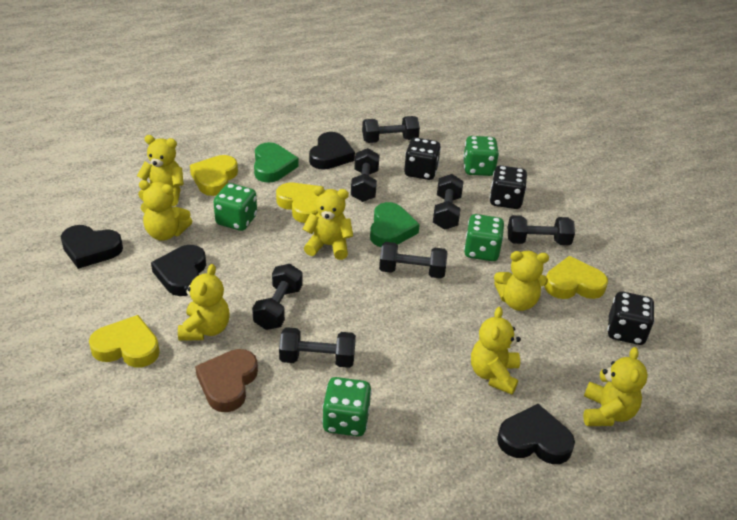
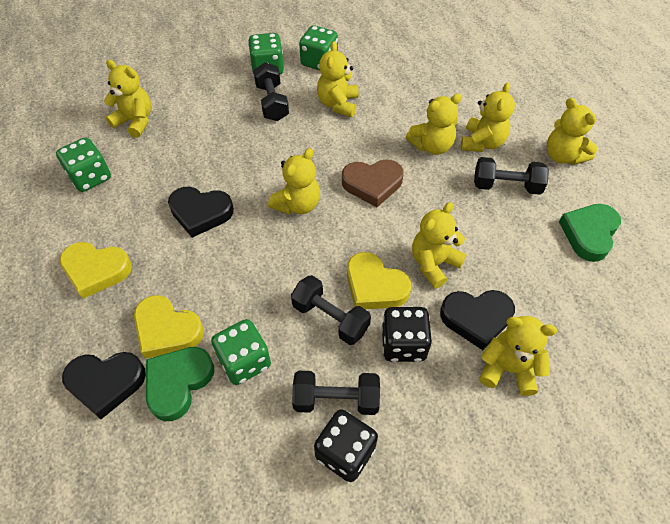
black dice: 3 -> 2
black dumbbell: 7 -> 4
black heart: 4 -> 3
yellow heart: 4 -> 3
yellow teddy bear: 7 -> 8

